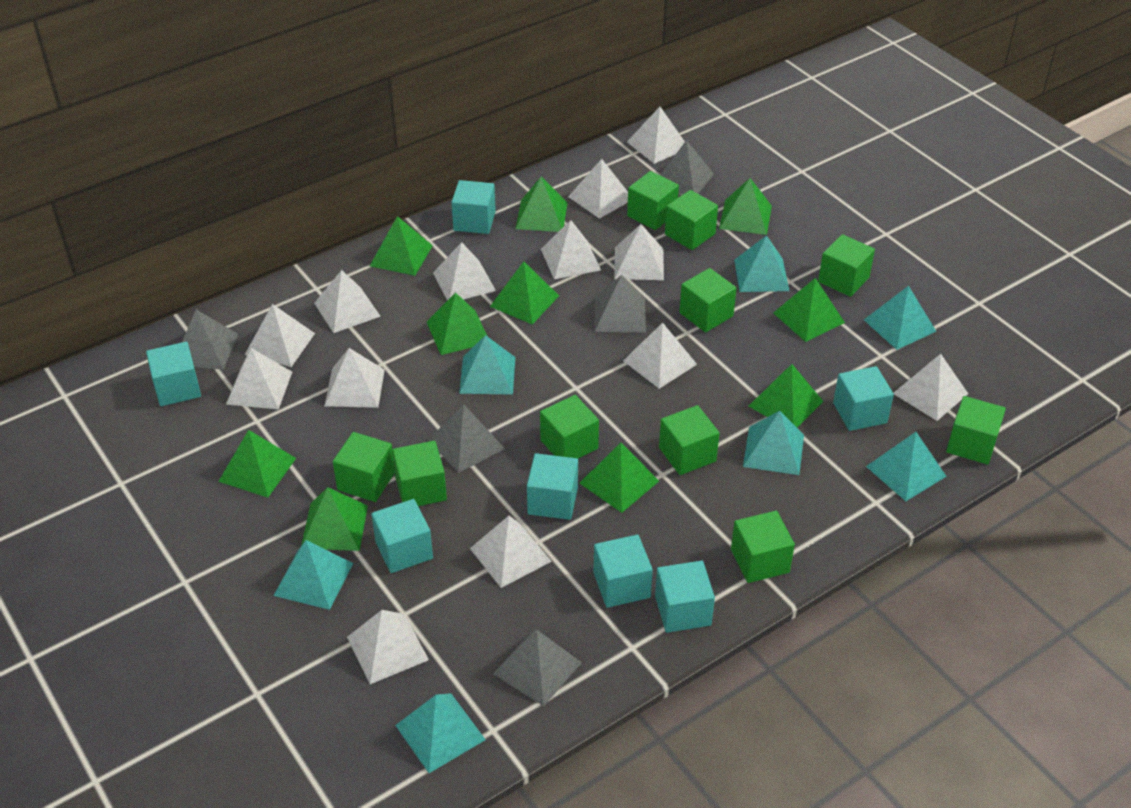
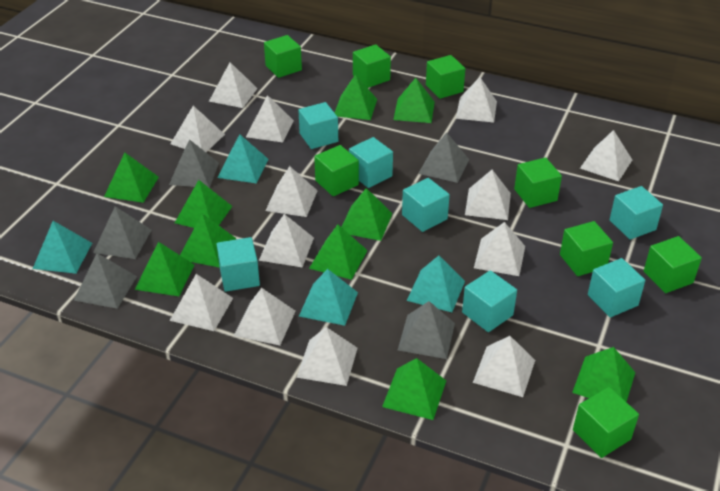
green cube: 10 -> 8
turquoise pyramid: 7 -> 4

